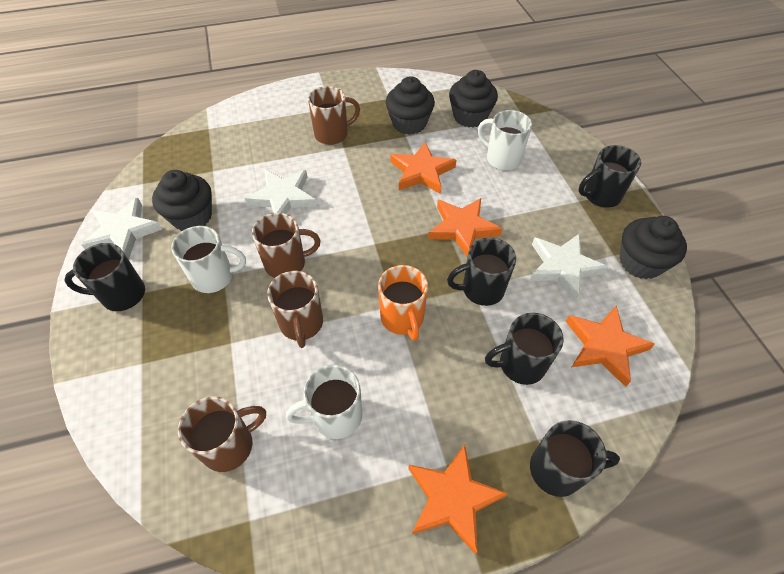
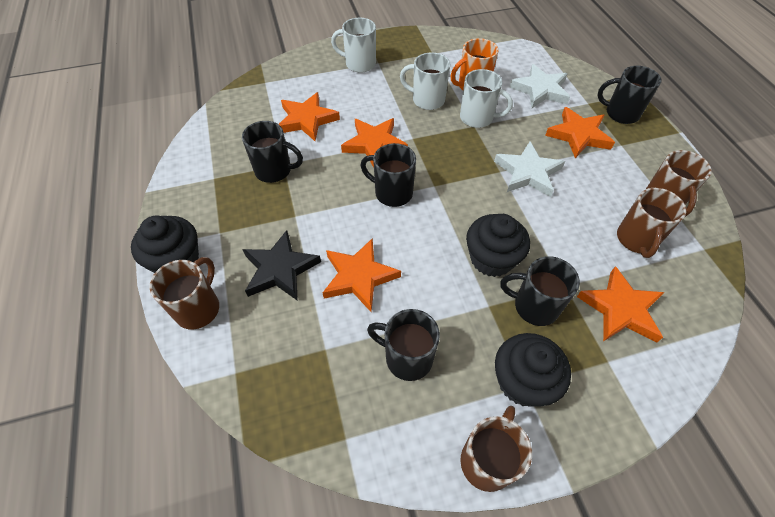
black cupcake: 4 -> 3
black star: 0 -> 1
orange star: 4 -> 5
white star: 3 -> 2

